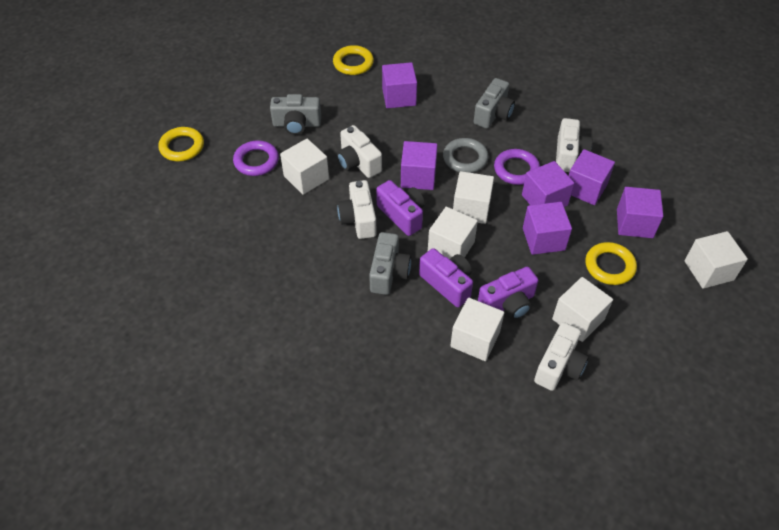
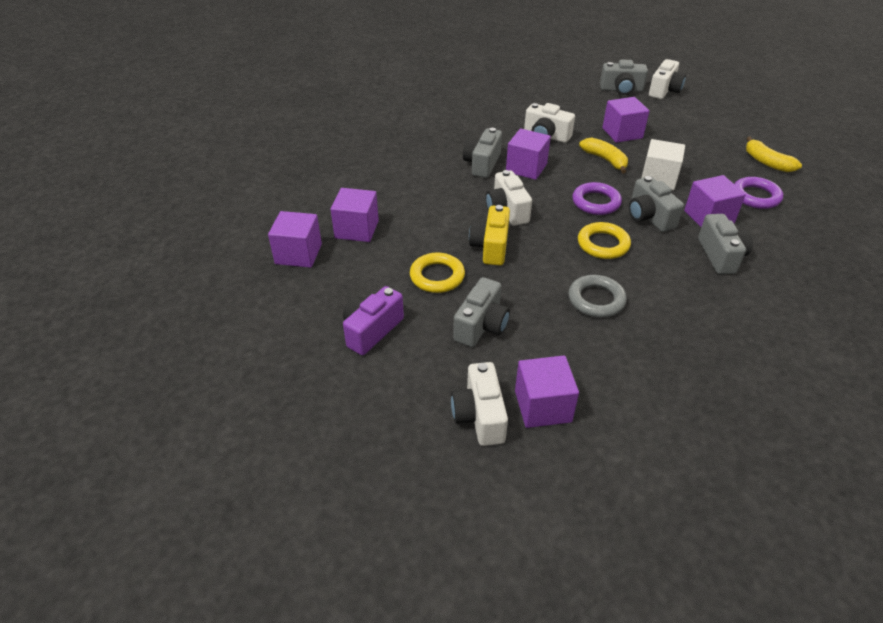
grey camera: 3 -> 5
purple camera: 3 -> 1
white cube: 6 -> 1
yellow banana: 0 -> 2
yellow camera: 0 -> 1
yellow ring: 3 -> 2

